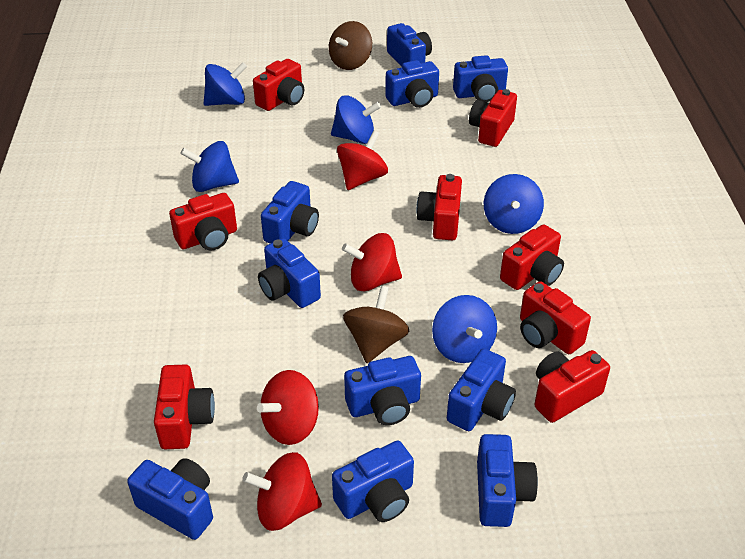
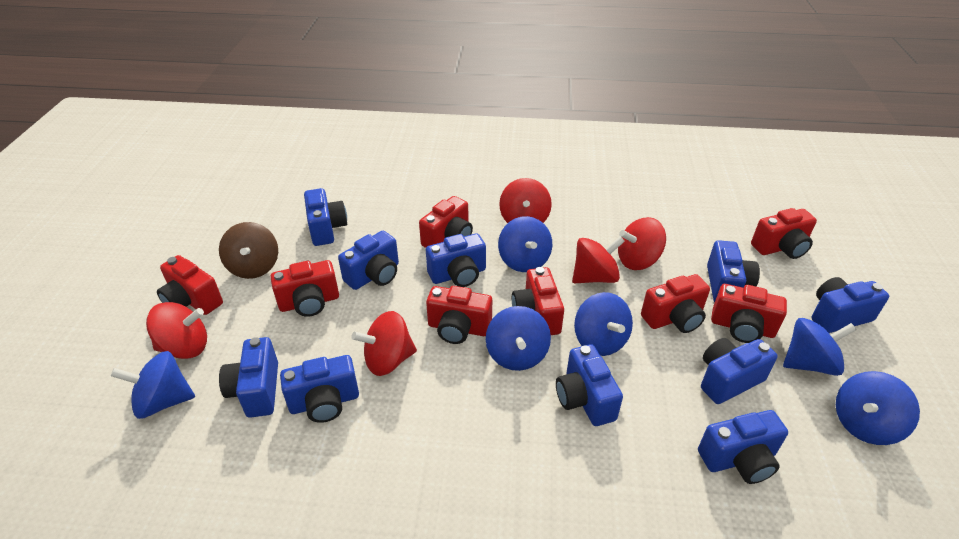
blue spinning top: 5 -> 6
brown spinning top: 2 -> 1
red spinning top: 4 -> 5

